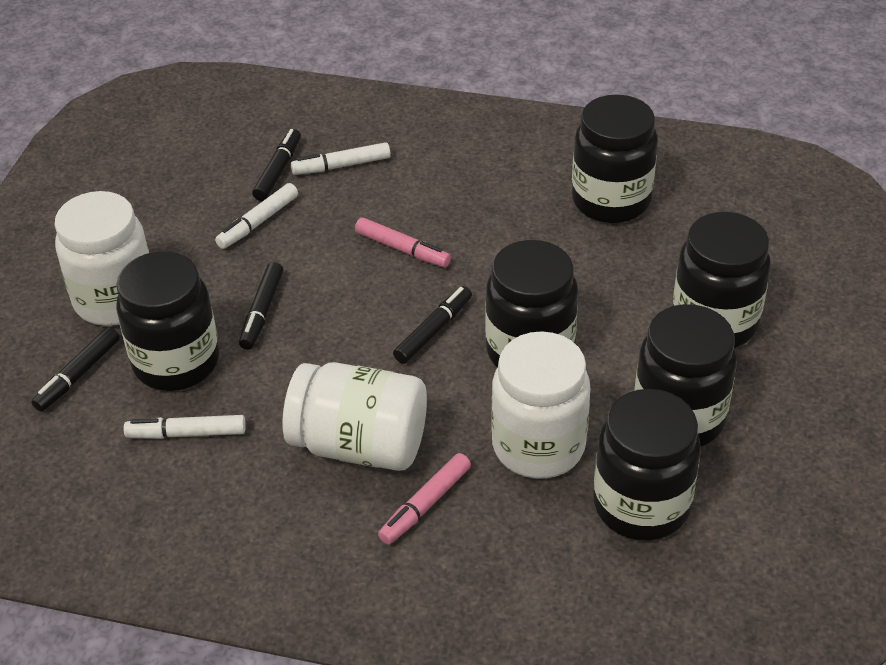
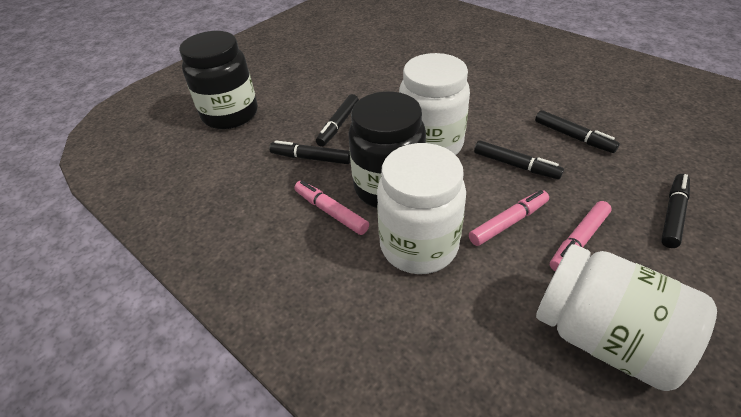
black jar: 6 -> 2
black marker: 4 -> 5
pink marker: 2 -> 3
white marker: 3 -> 0

